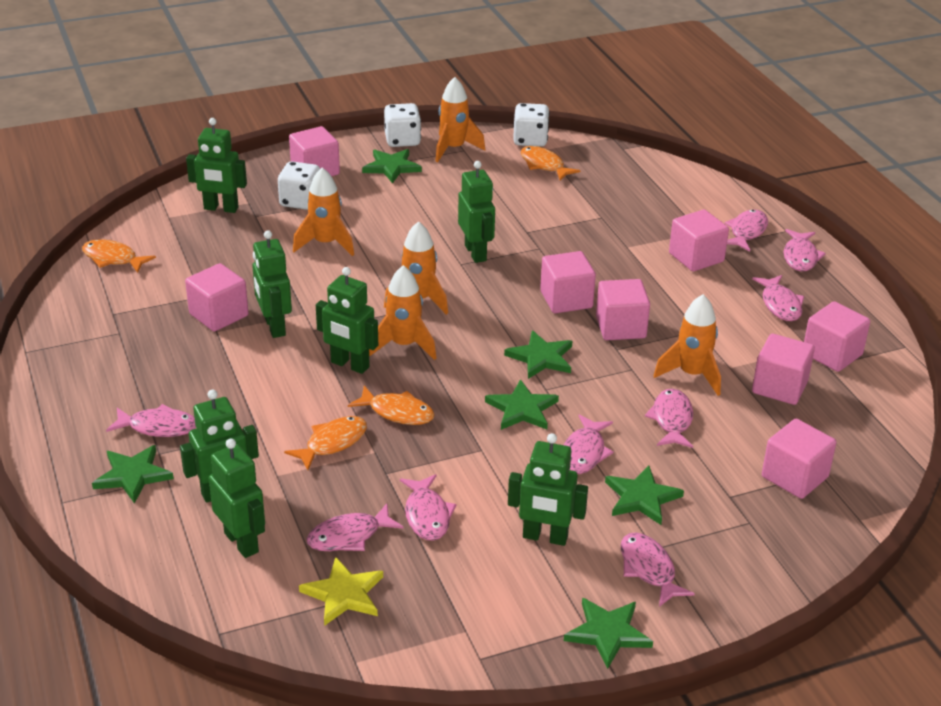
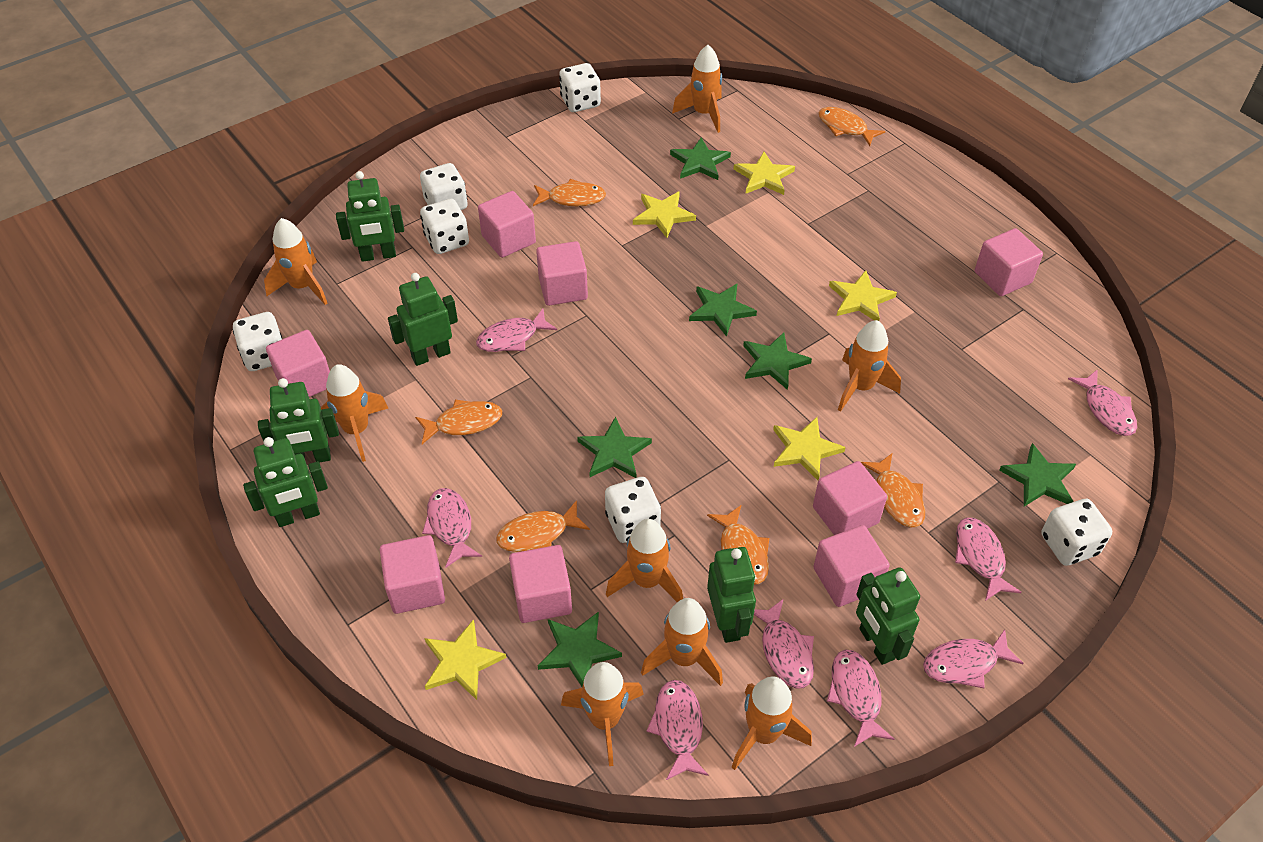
green robot: 7 -> 6
orange fish: 4 -> 6
orange rocket: 5 -> 8
pink fish: 9 -> 8
white dice: 3 -> 6
yellow star: 1 -> 5

